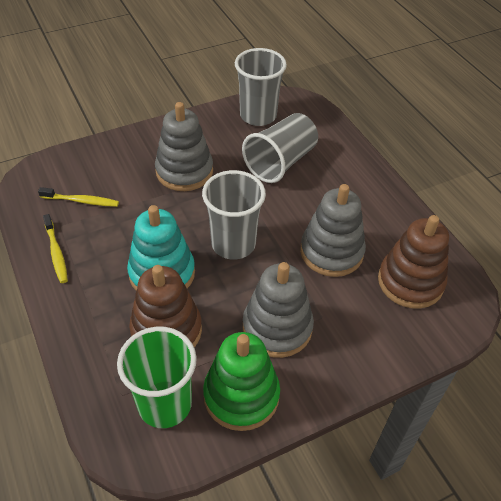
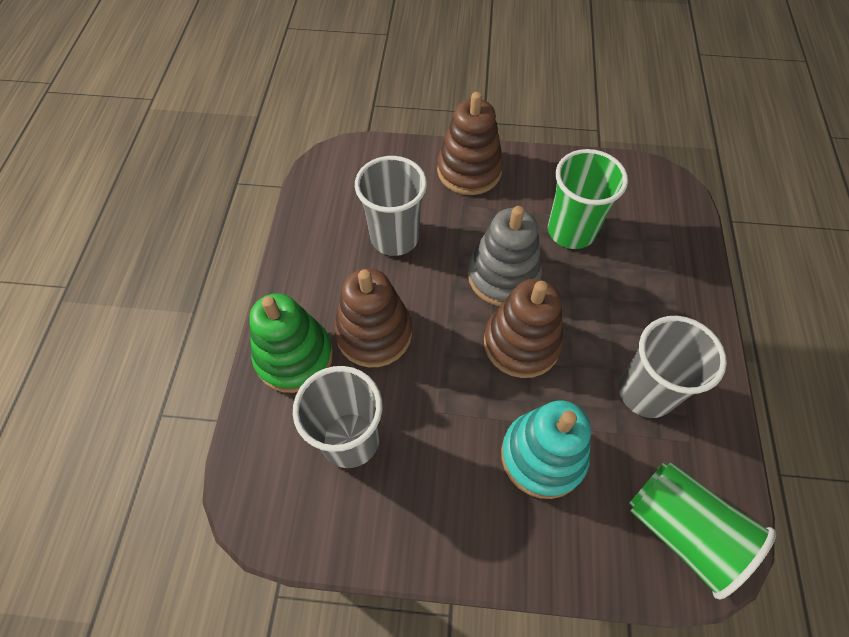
brown stacking toy: 2 -> 3
green cup: 1 -> 2
grey stacking toy: 3 -> 1
yellow toothbrush: 2 -> 0

